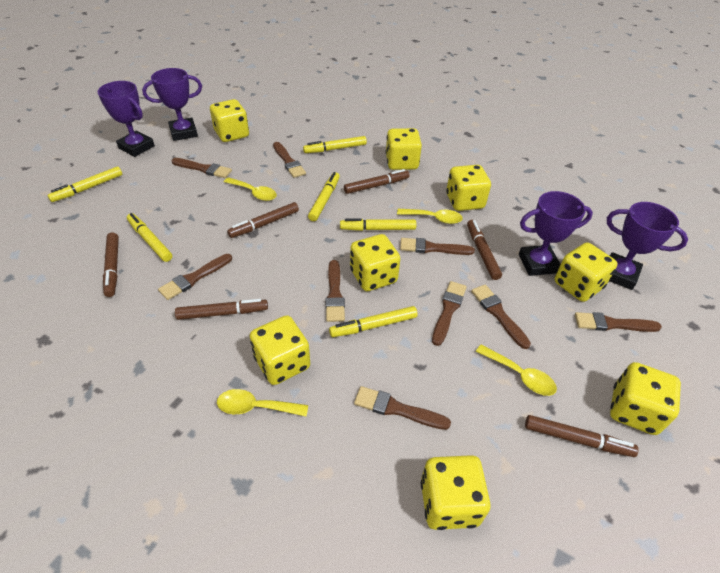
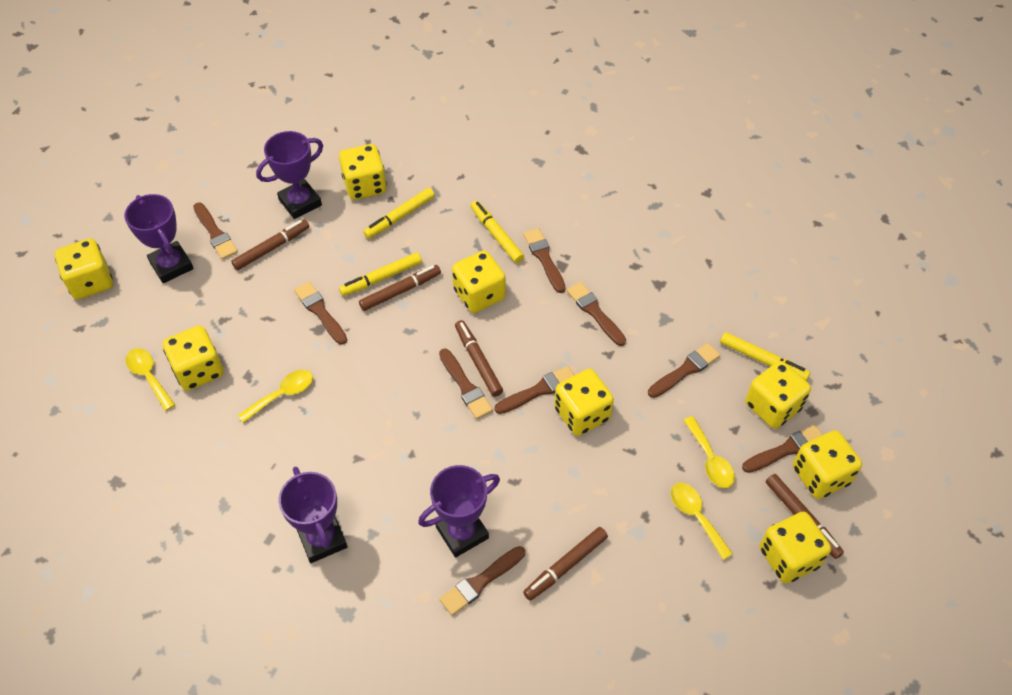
brown marker: 6 -> 5
yellow marker: 6 -> 4

